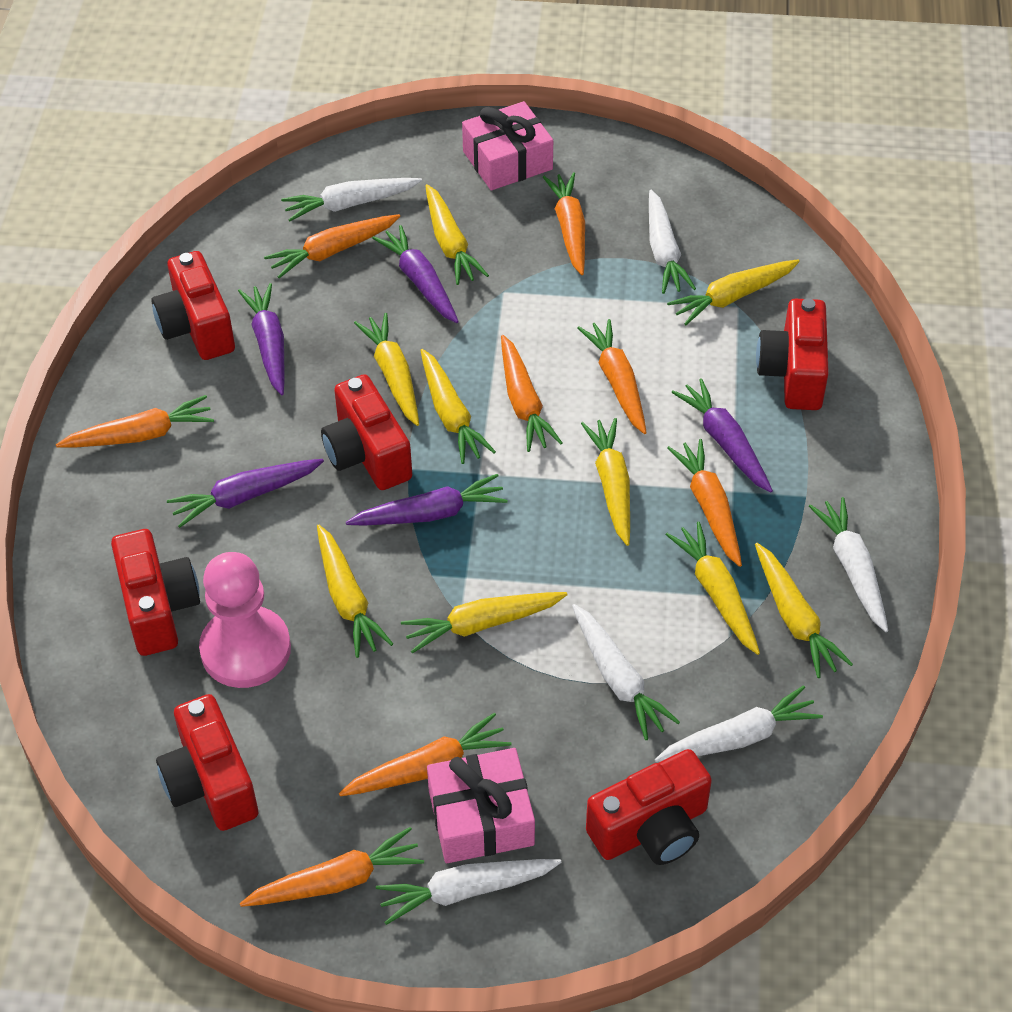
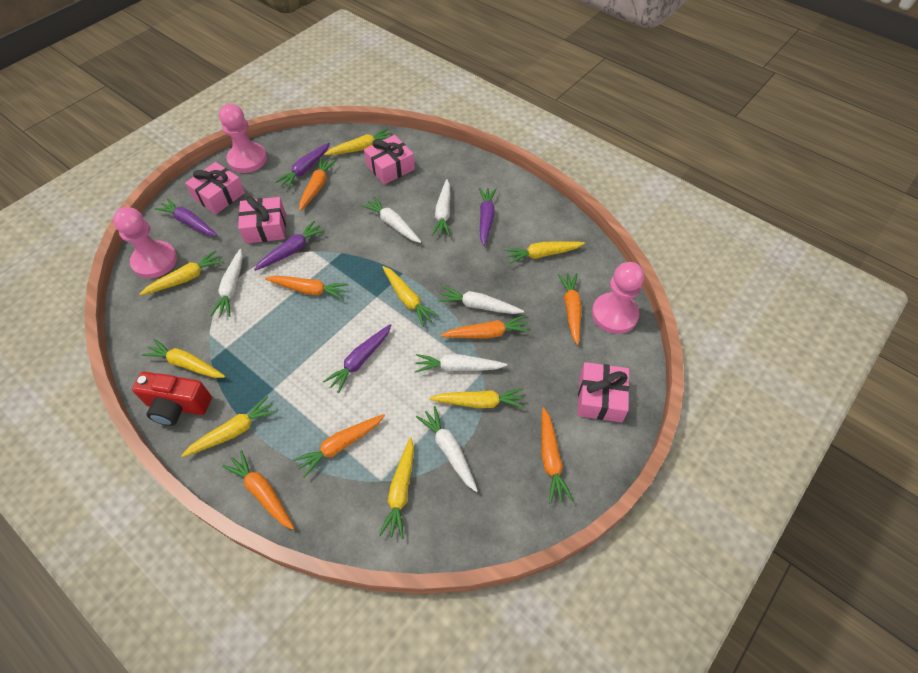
orange carrot: 8 -> 7
pink gift: 2 -> 4
pink pawn: 1 -> 3
red camera: 6 -> 1
yellow carrot: 9 -> 8

